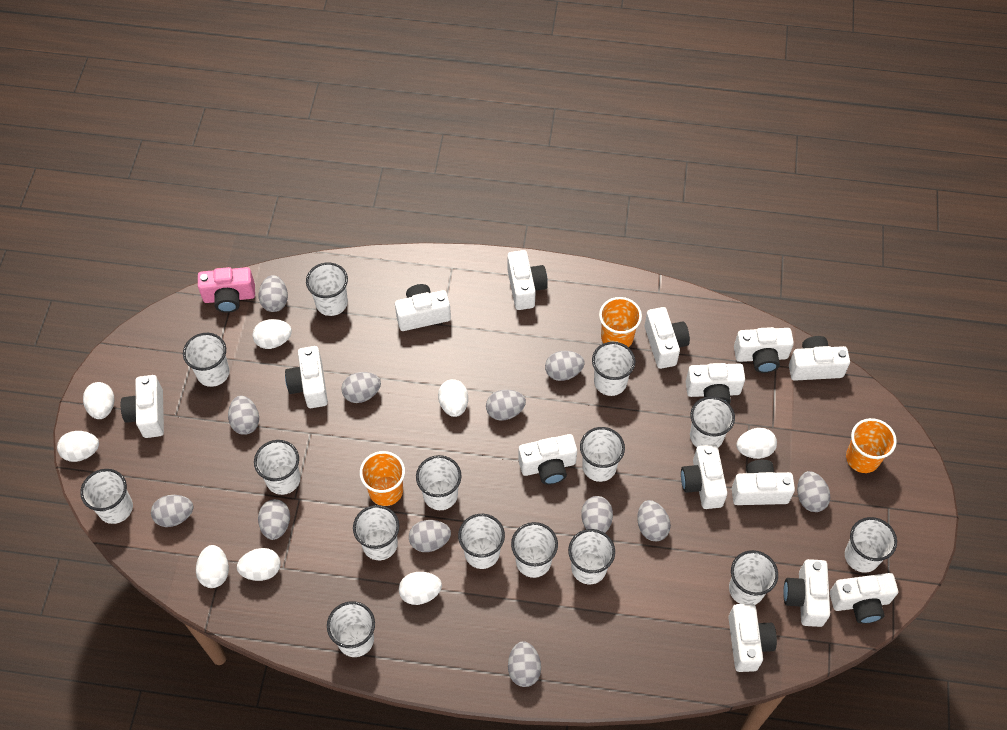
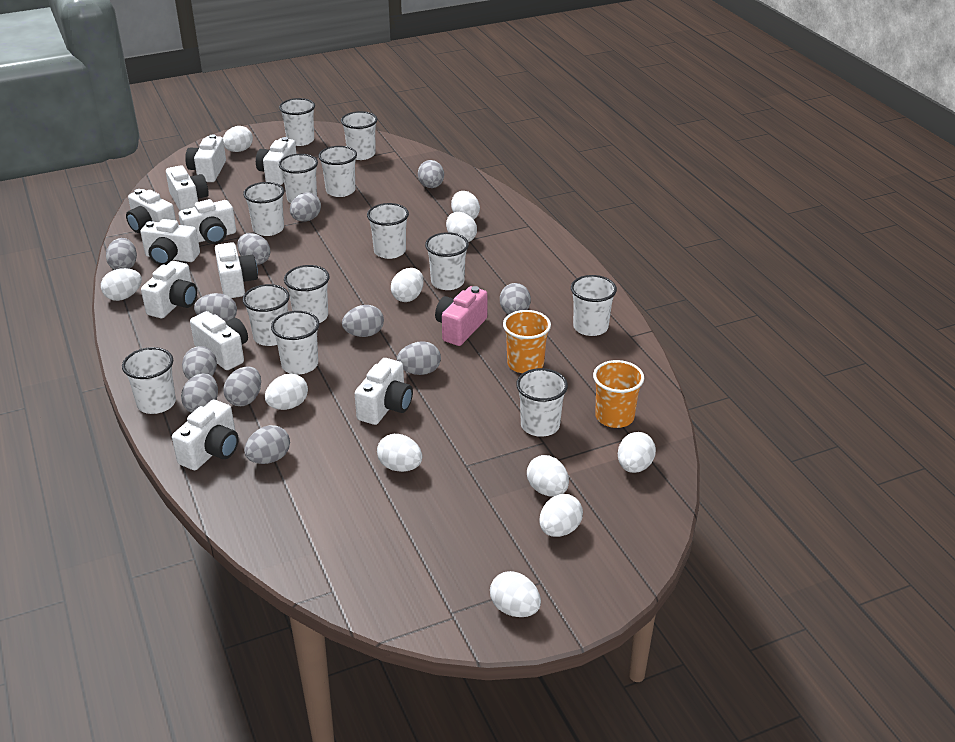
orange cup: 3 -> 2
white camera: 14 -> 11
white cup: 15 -> 13
white egg: 8 -> 11

